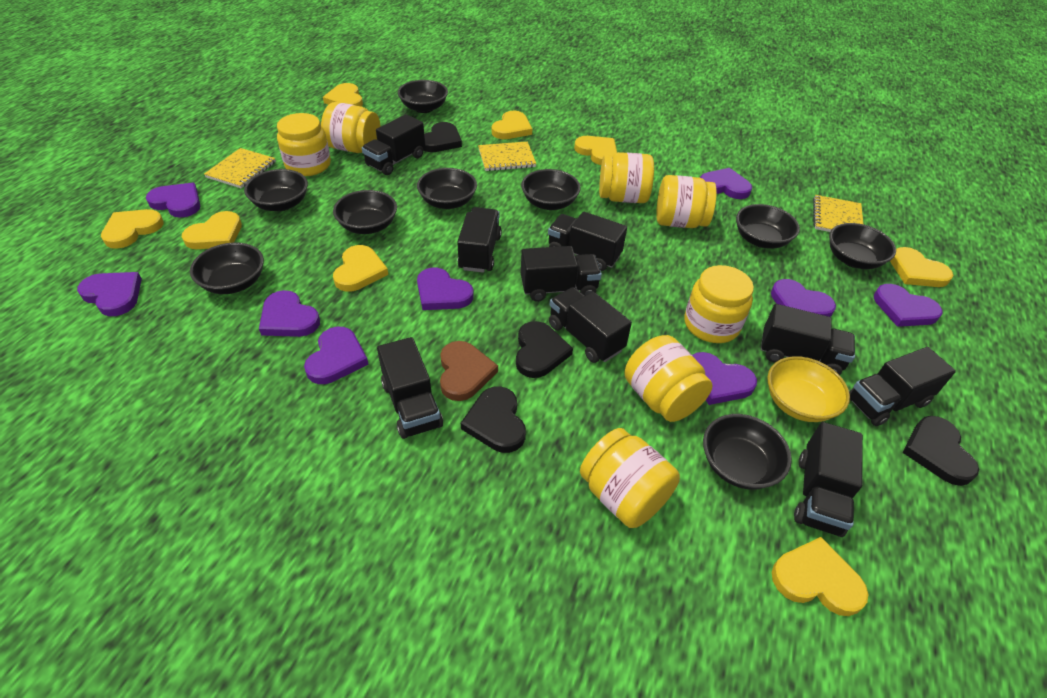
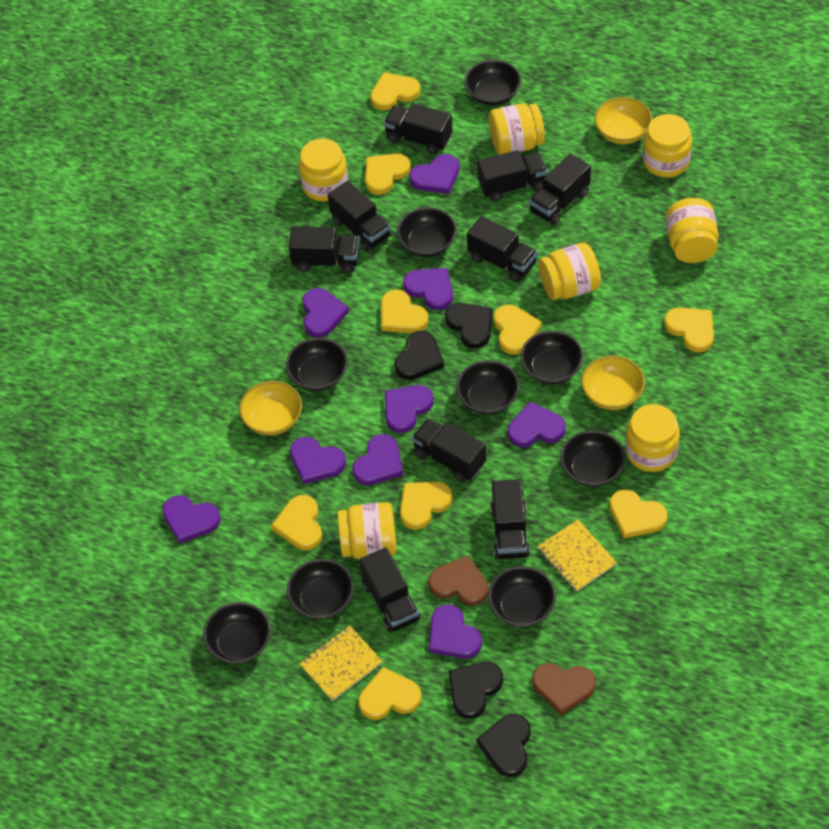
brown heart: 1 -> 2
yellow bowl: 1 -> 3
yellow heart: 8 -> 9
yellow notebook: 3 -> 2

